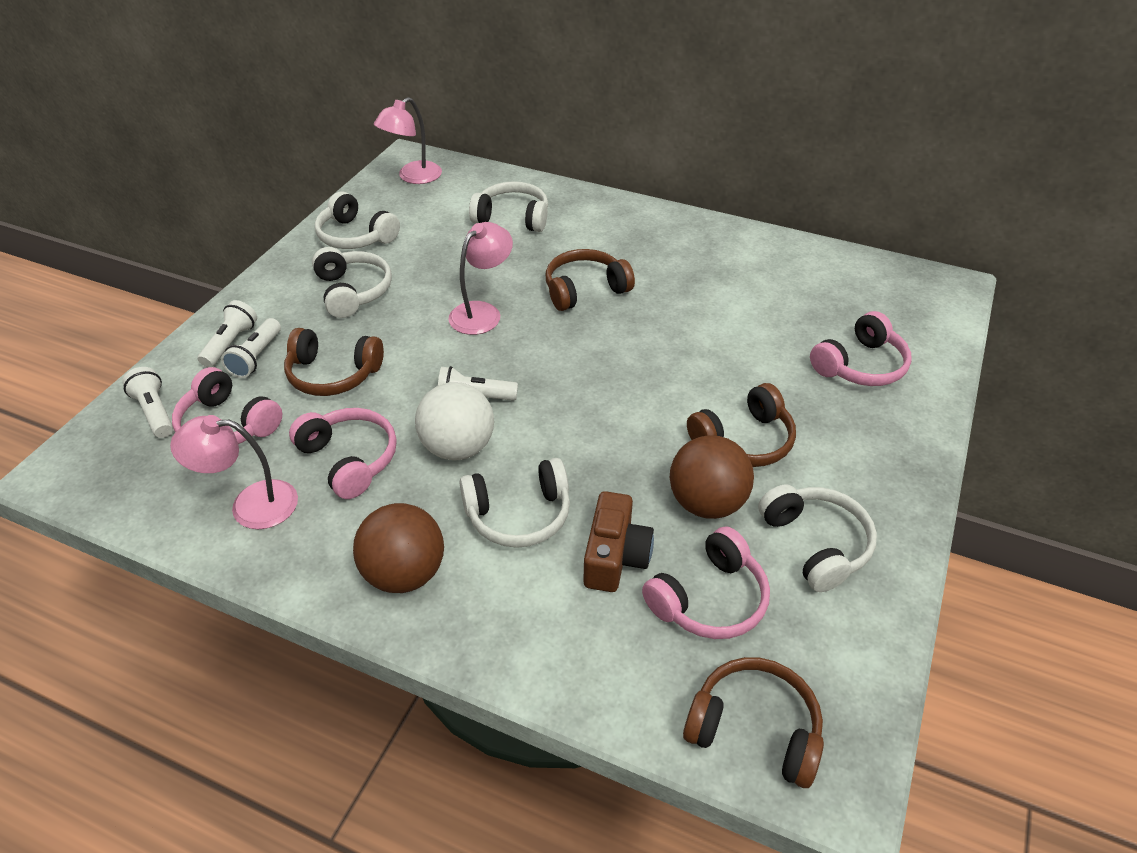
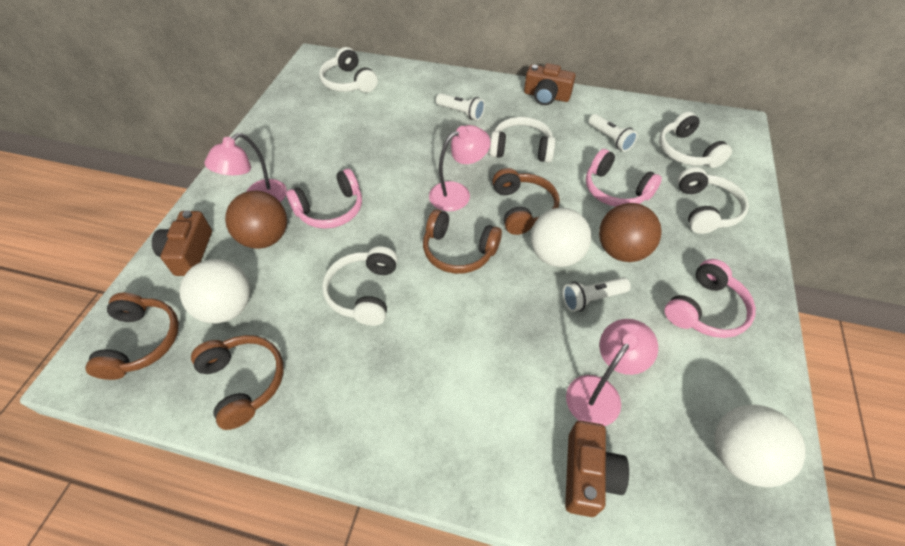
brown camera: 1 -> 3
pink headphones: 4 -> 3
white ball: 1 -> 3
white flashlight: 4 -> 3

